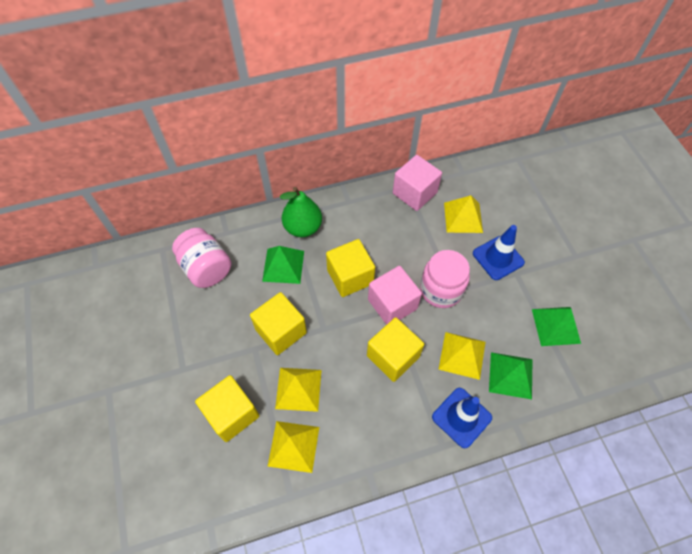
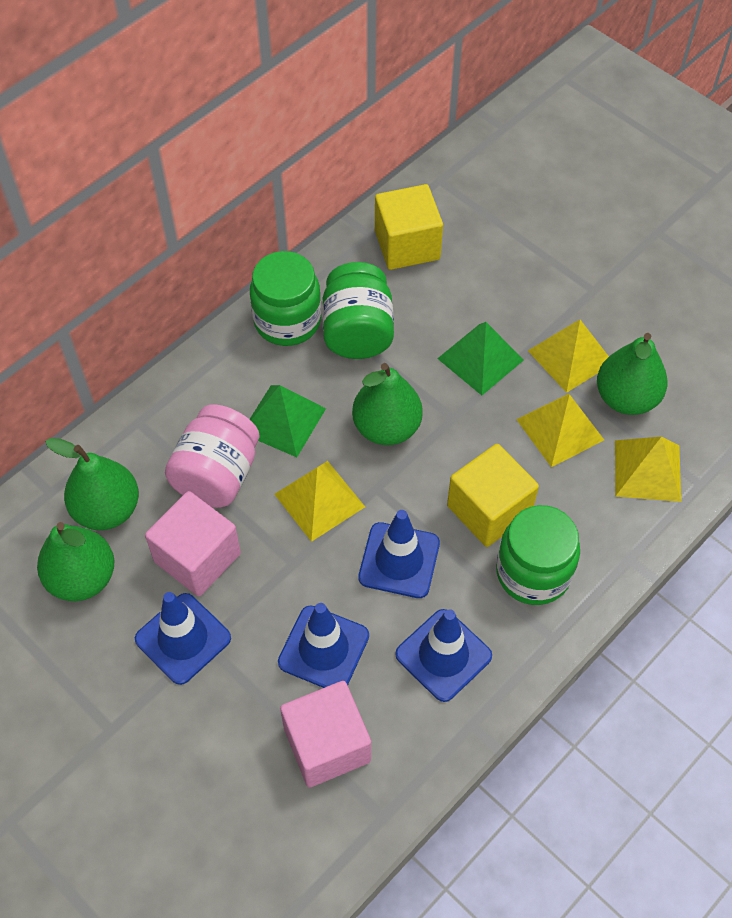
blue traffic cone: 2 -> 4
green jar: 0 -> 3
green pear: 1 -> 4
green pyramid: 3 -> 2
pink jar: 2 -> 1
yellow cube: 4 -> 2

